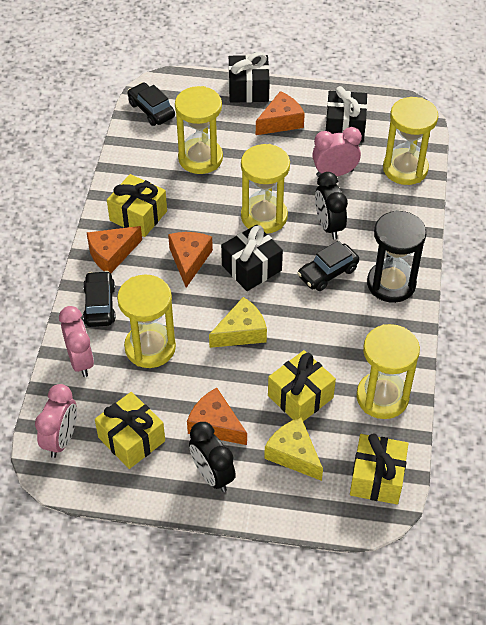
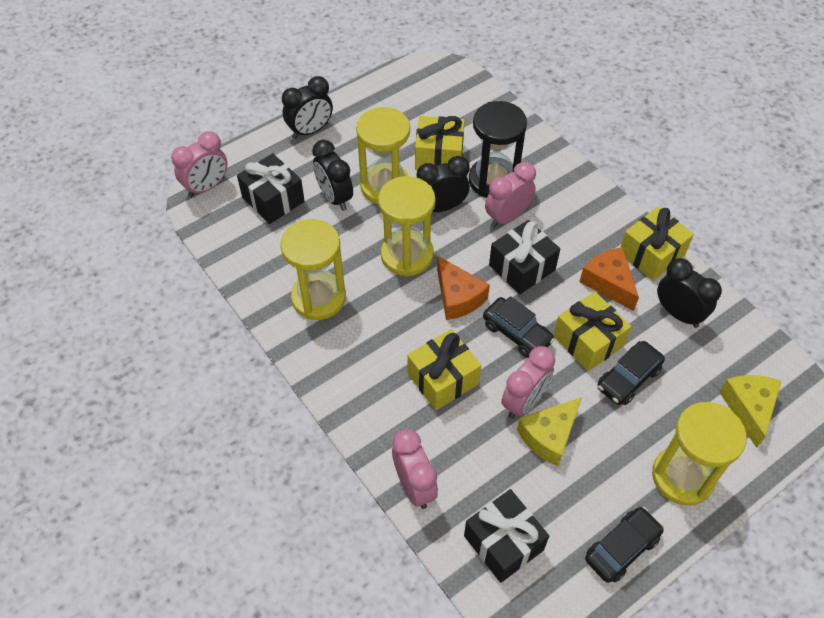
black clock: 2 -> 4
orange cheese: 4 -> 2
pink clock: 3 -> 4
yellow hourglass: 5 -> 4

